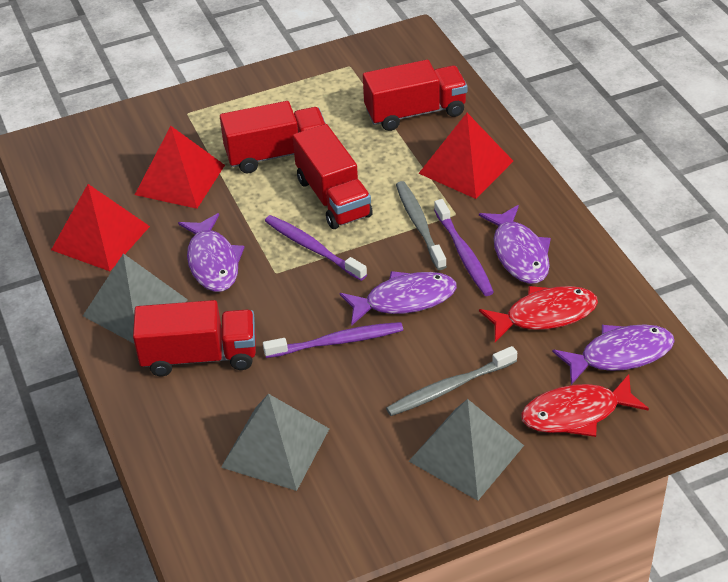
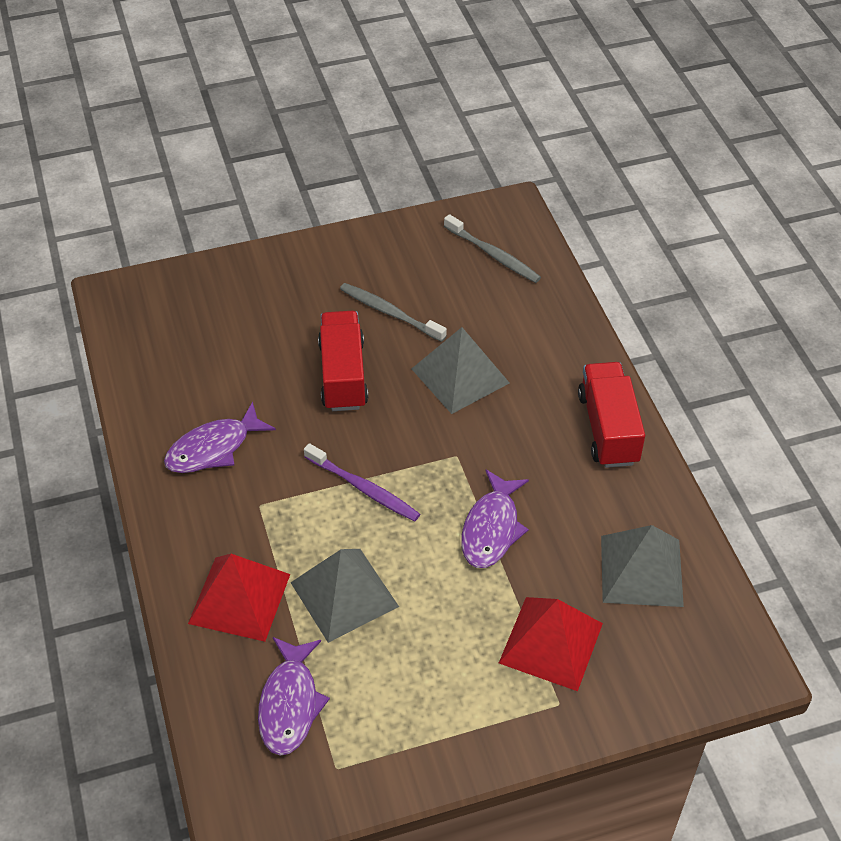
purple fish: 4 -> 3
purple toothbrush: 3 -> 1
red fish: 2 -> 0
red pyramid: 3 -> 2
red truck: 4 -> 2

